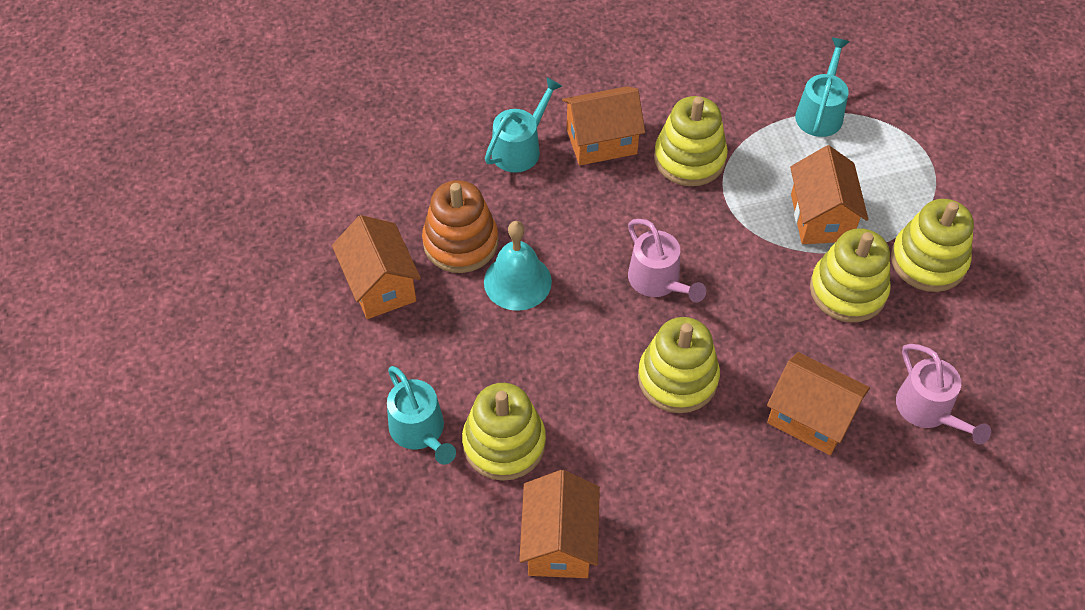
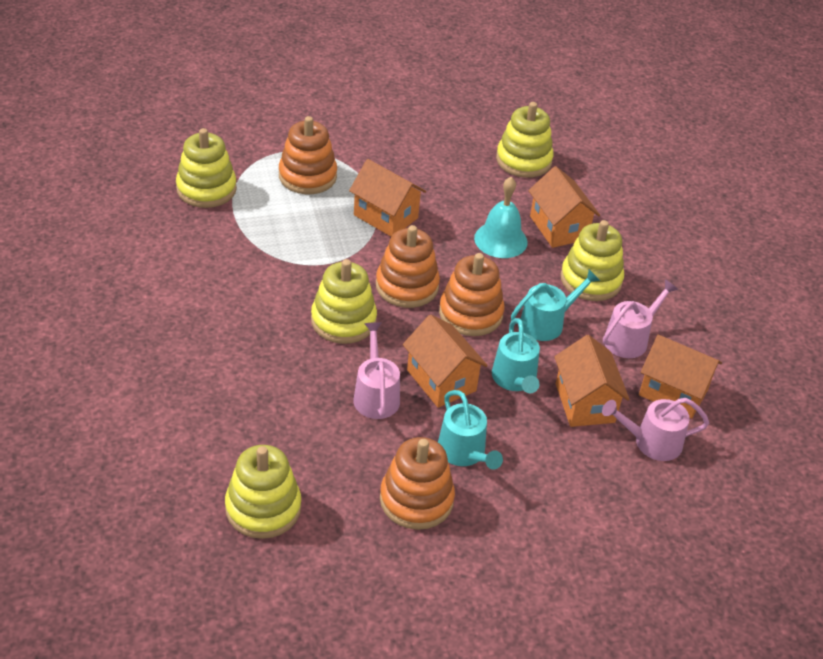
orange stacking toy: 1 -> 4
pink watering can: 2 -> 3

